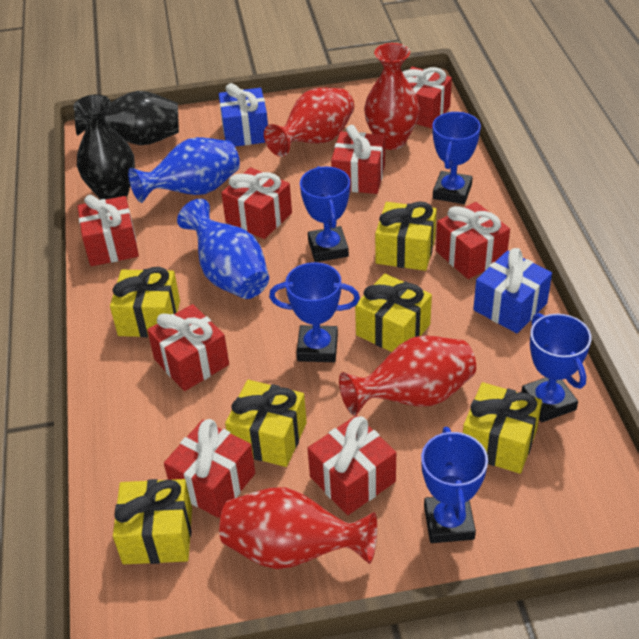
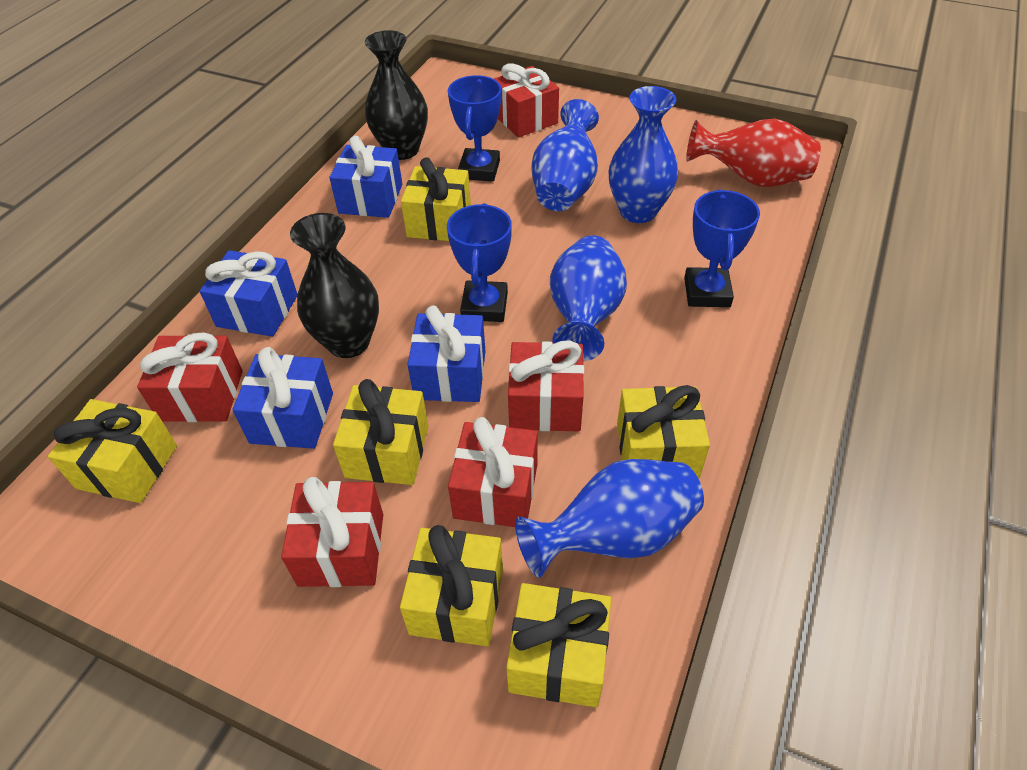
blue gift: 2 -> 4
blue trophy: 5 -> 3
blue vase: 2 -> 4
red gift: 8 -> 5
red vase: 4 -> 1

